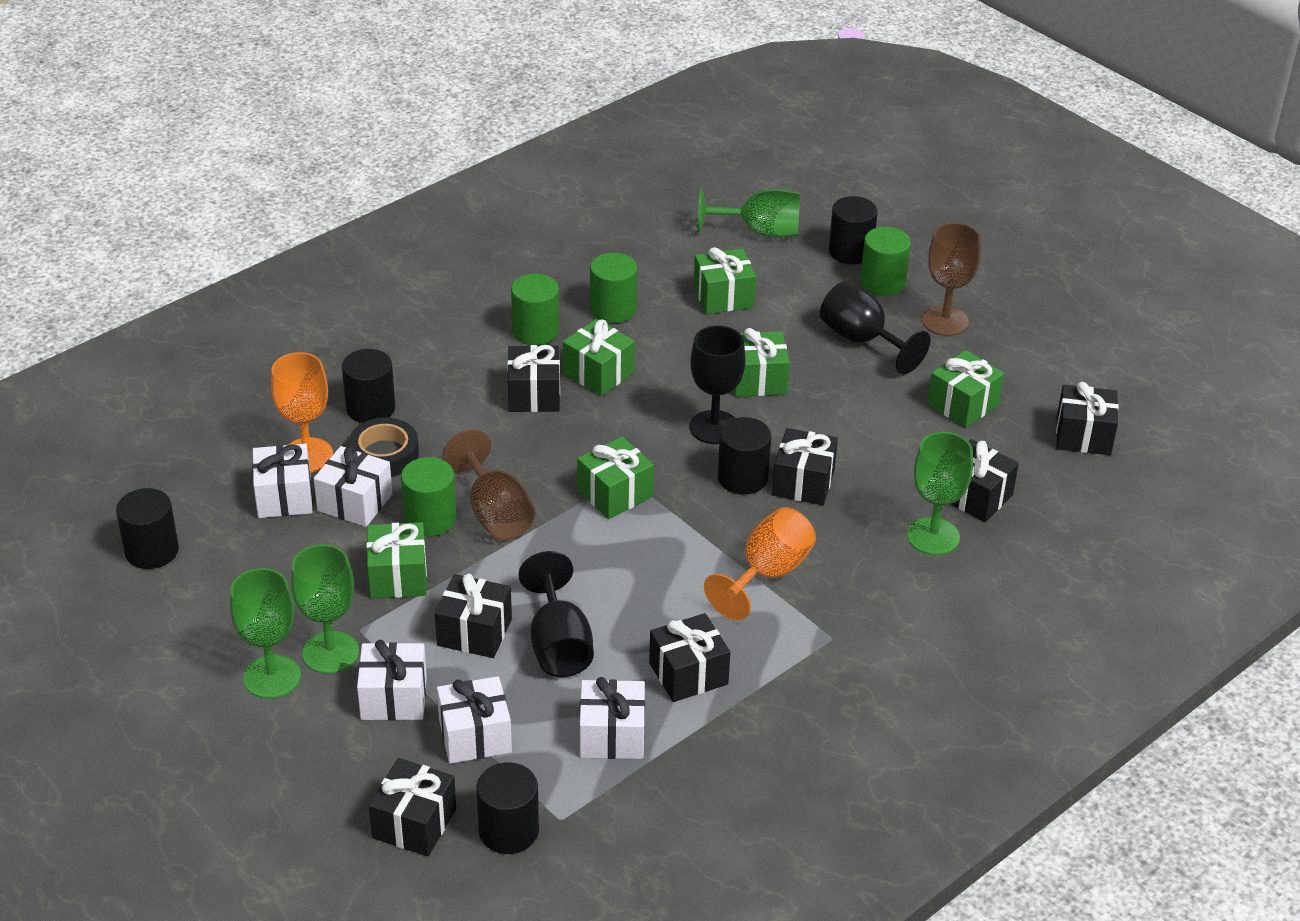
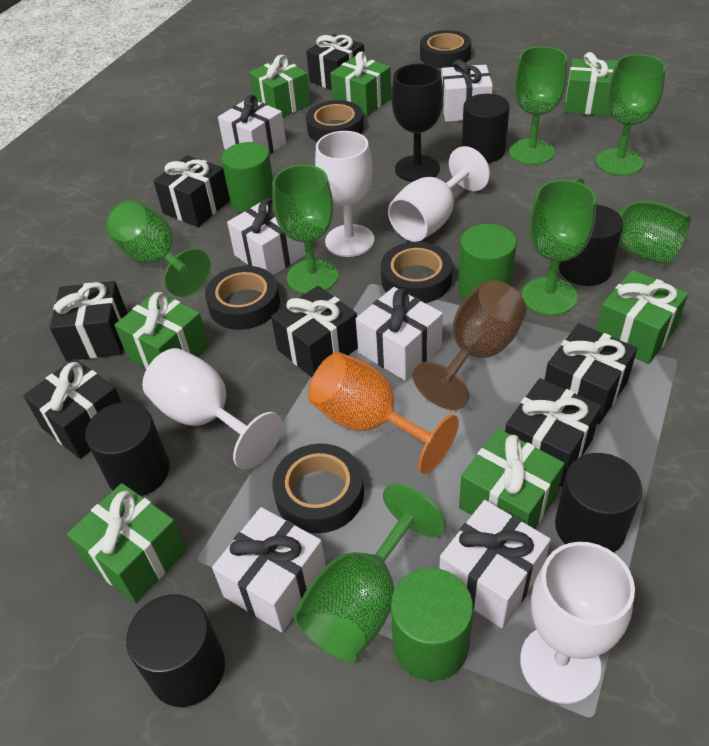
black goblet: 3 -> 1
black tape: 1 -> 5
brown goblet: 2 -> 1
green cylinder: 4 -> 3
green gift: 6 -> 7
green goblet: 4 -> 7
orange goblet: 2 -> 1
white gift: 5 -> 6
white goblet: 0 -> 4

